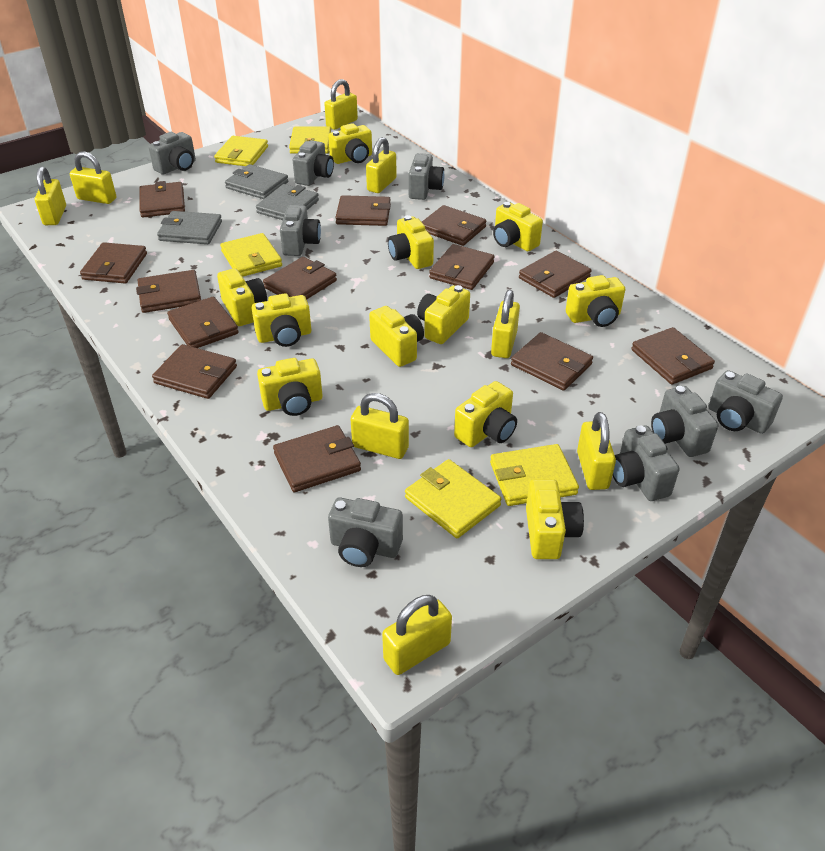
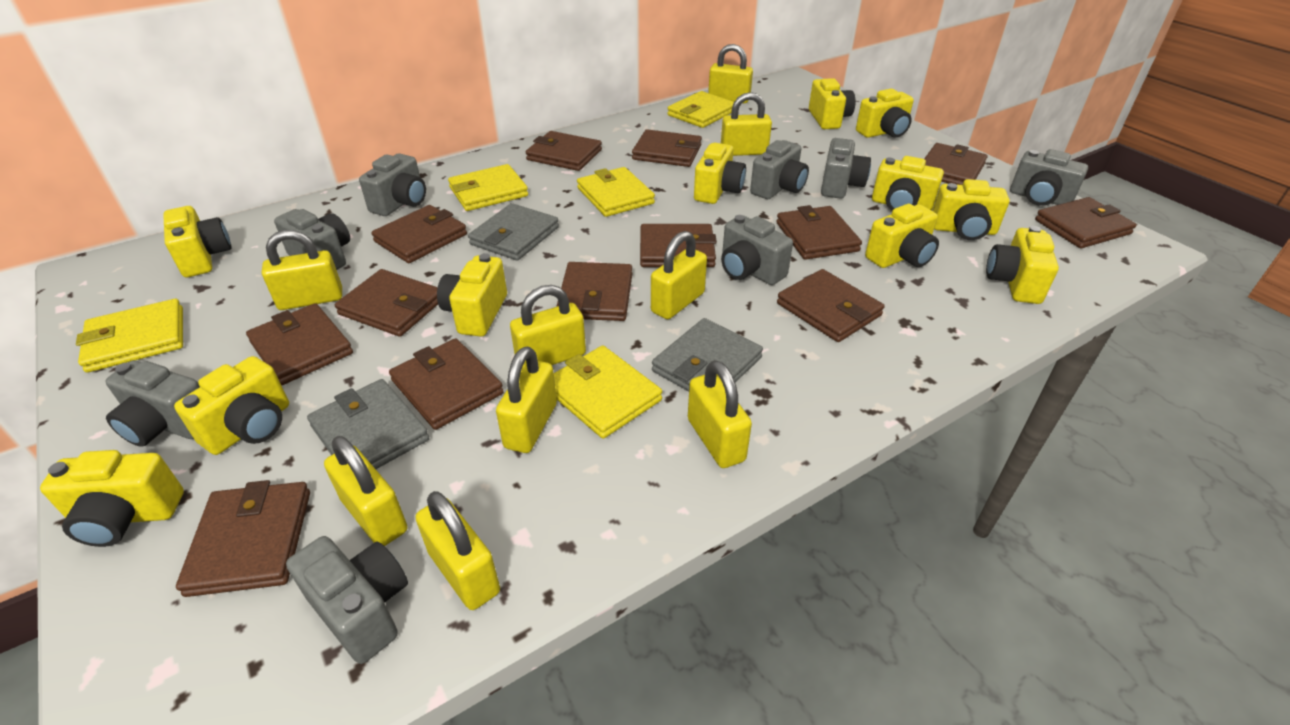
yellow padlock: 8 -> 9

